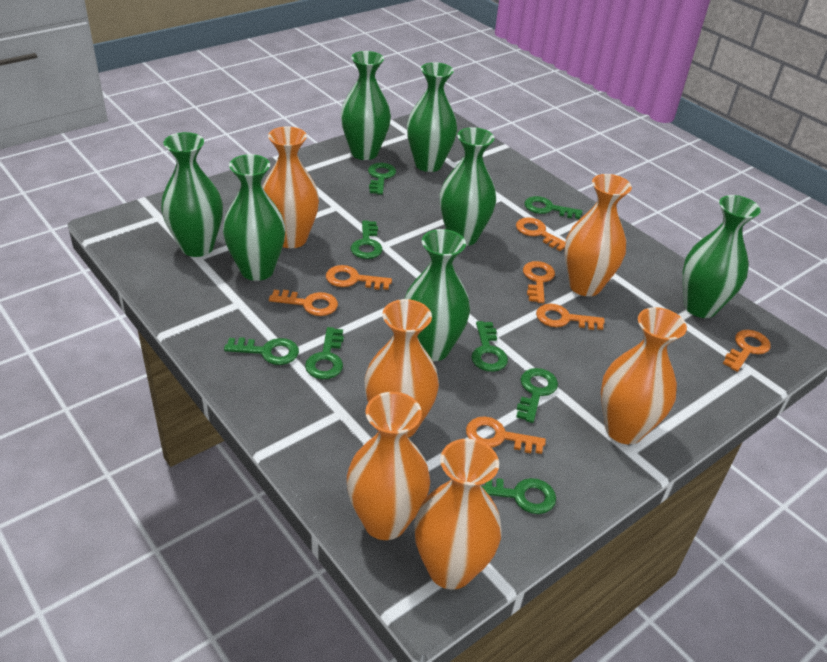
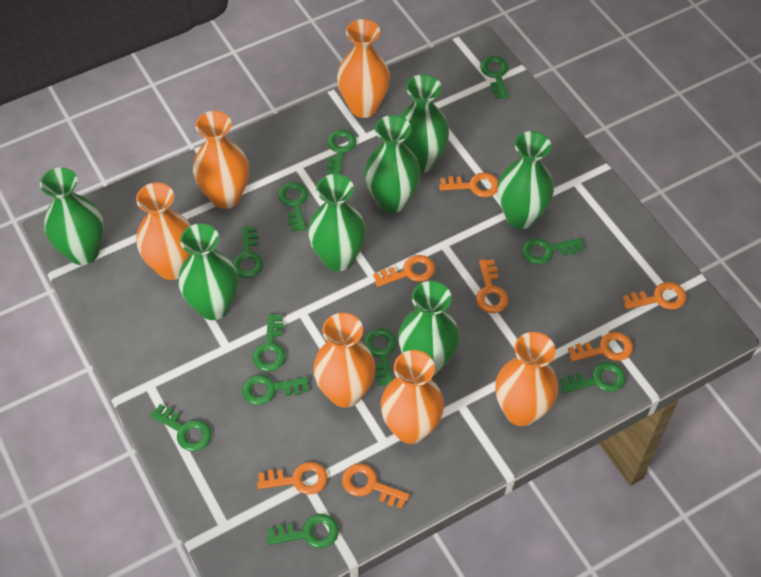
green key: 8 -> 11

